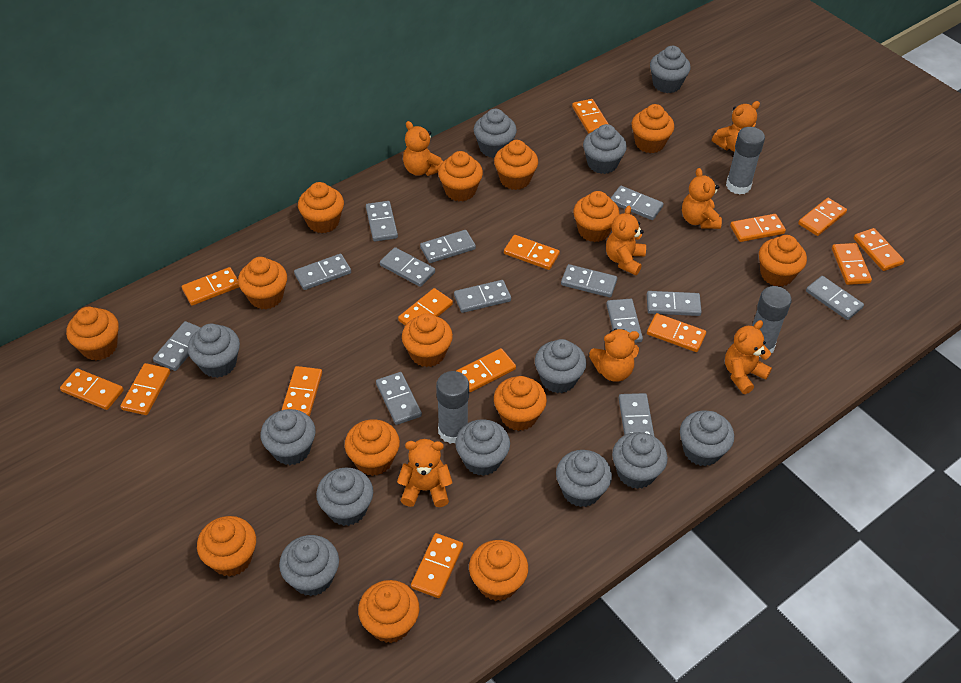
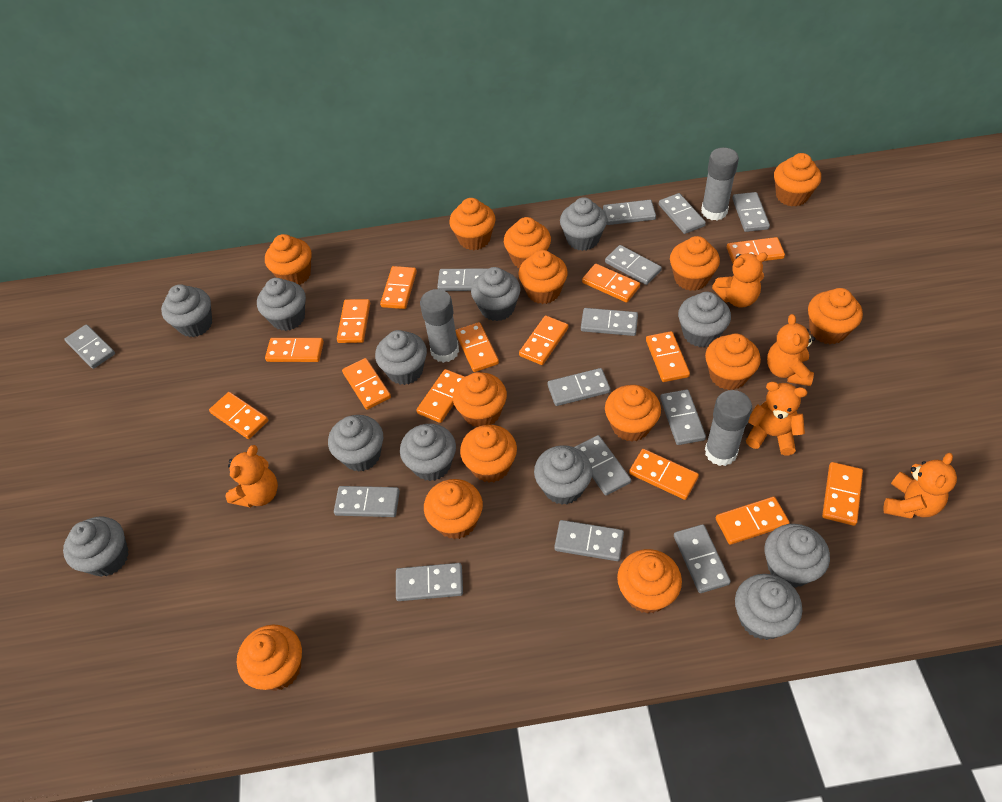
grey domino: 13 -> 14
orange teddy bear: 7 -> 5

